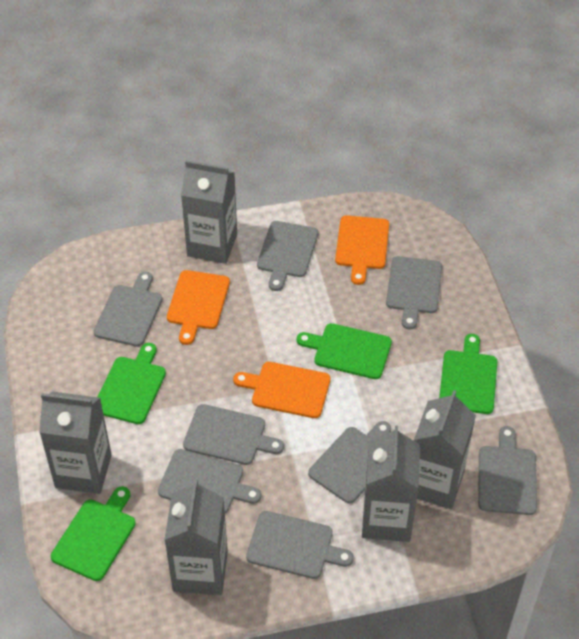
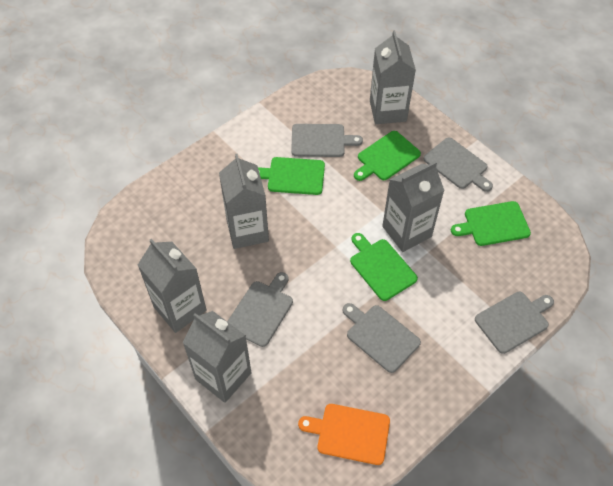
grey cutting board: 8 -> 5
orange cutting board: 3 -> 1

